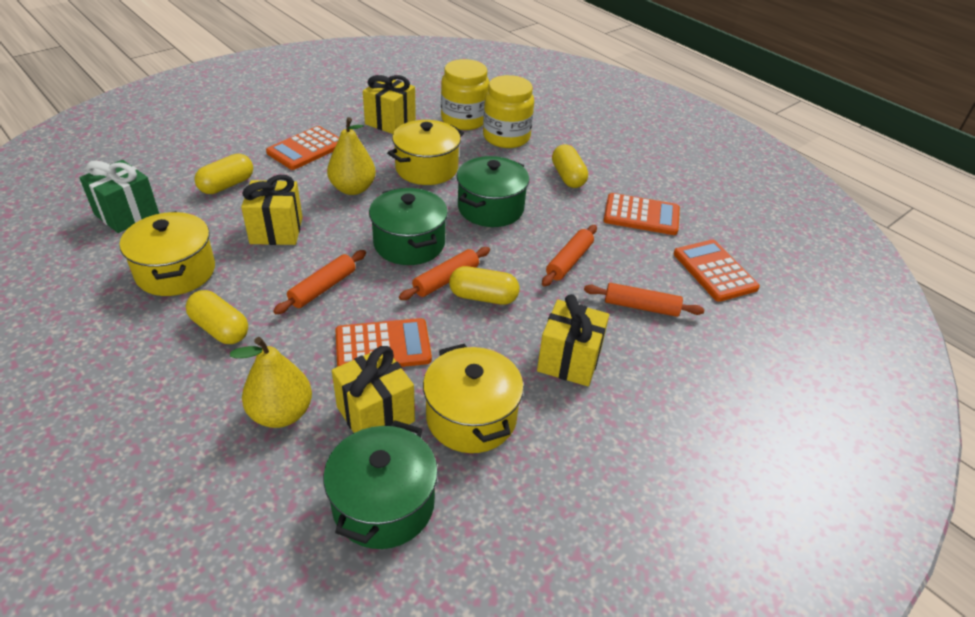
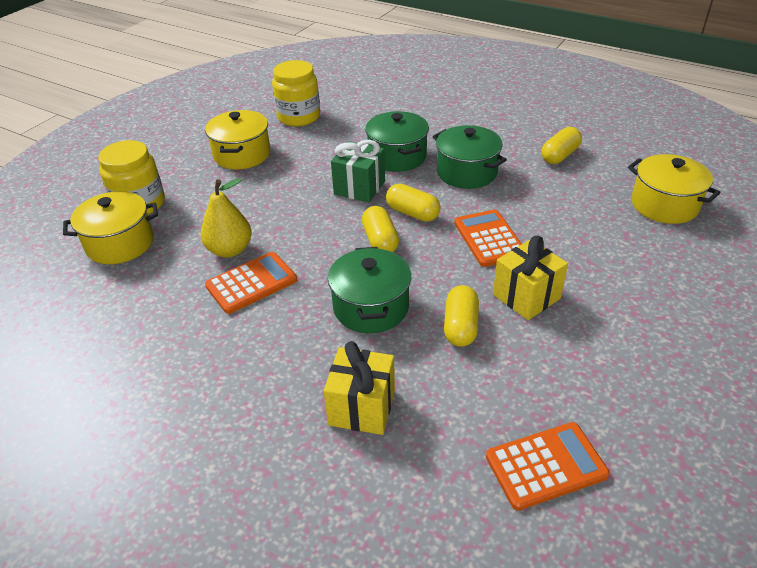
orange calculator: 4 -> 3
orange rolling pin: 4 -> 0
yellow gift: 4 -> 2
yellow pear: 2 -> 1

